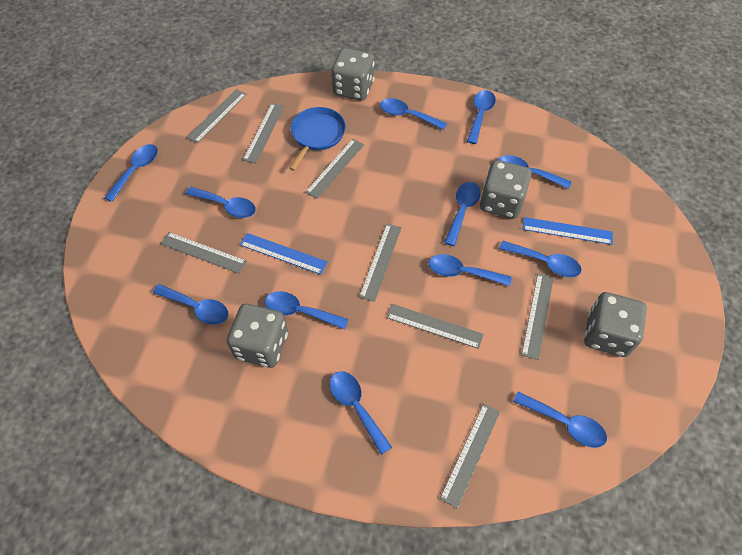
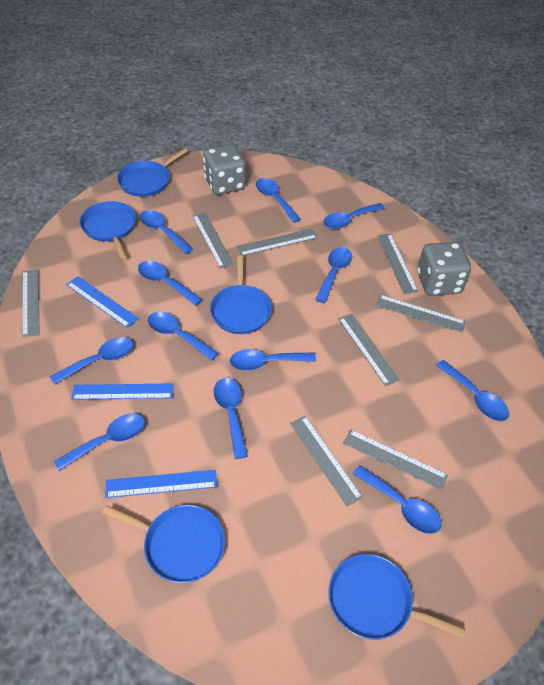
blue pan: 1 -> 5
blue ruler: 2 -> 3
grey dice: 4 -> 2

